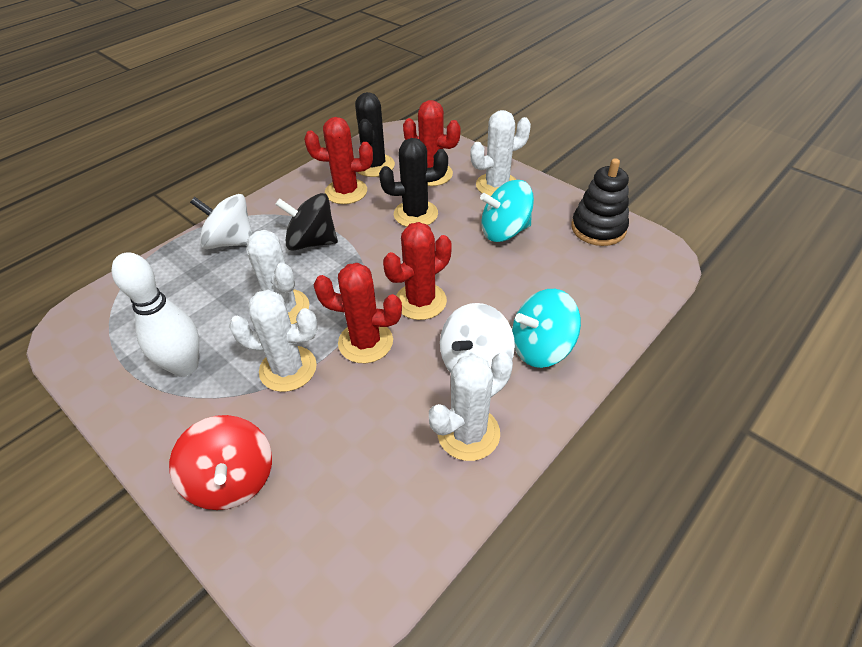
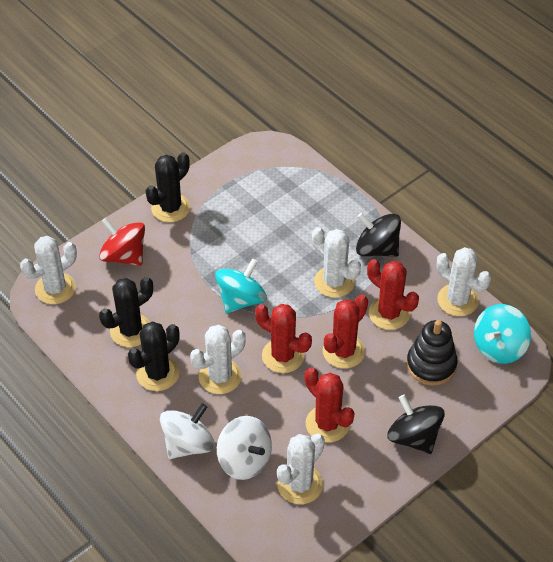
black cactus: 2 -> 3
black spinning top: 1 -> 2
white bowling pin: 1 -> 0
white cactus: 4 -> 5

